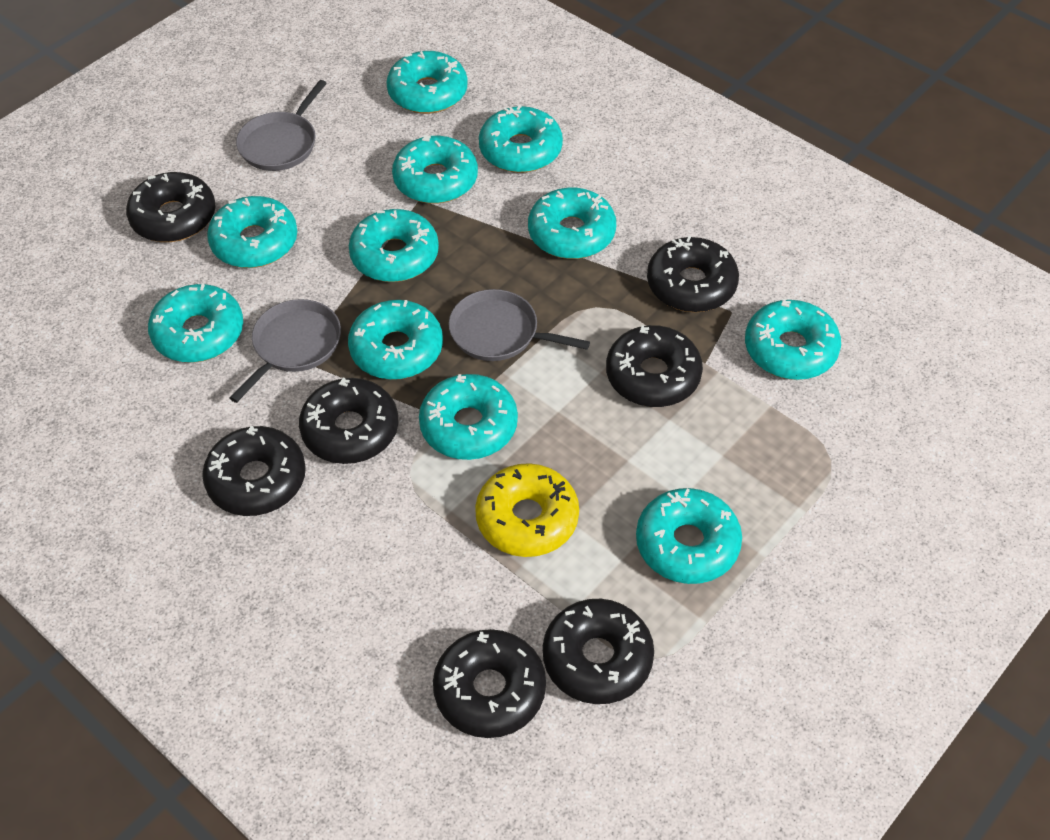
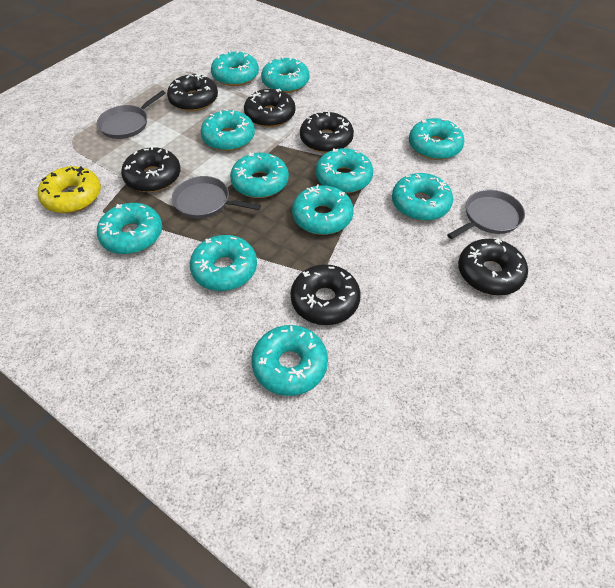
black donut: 7 -> 6

